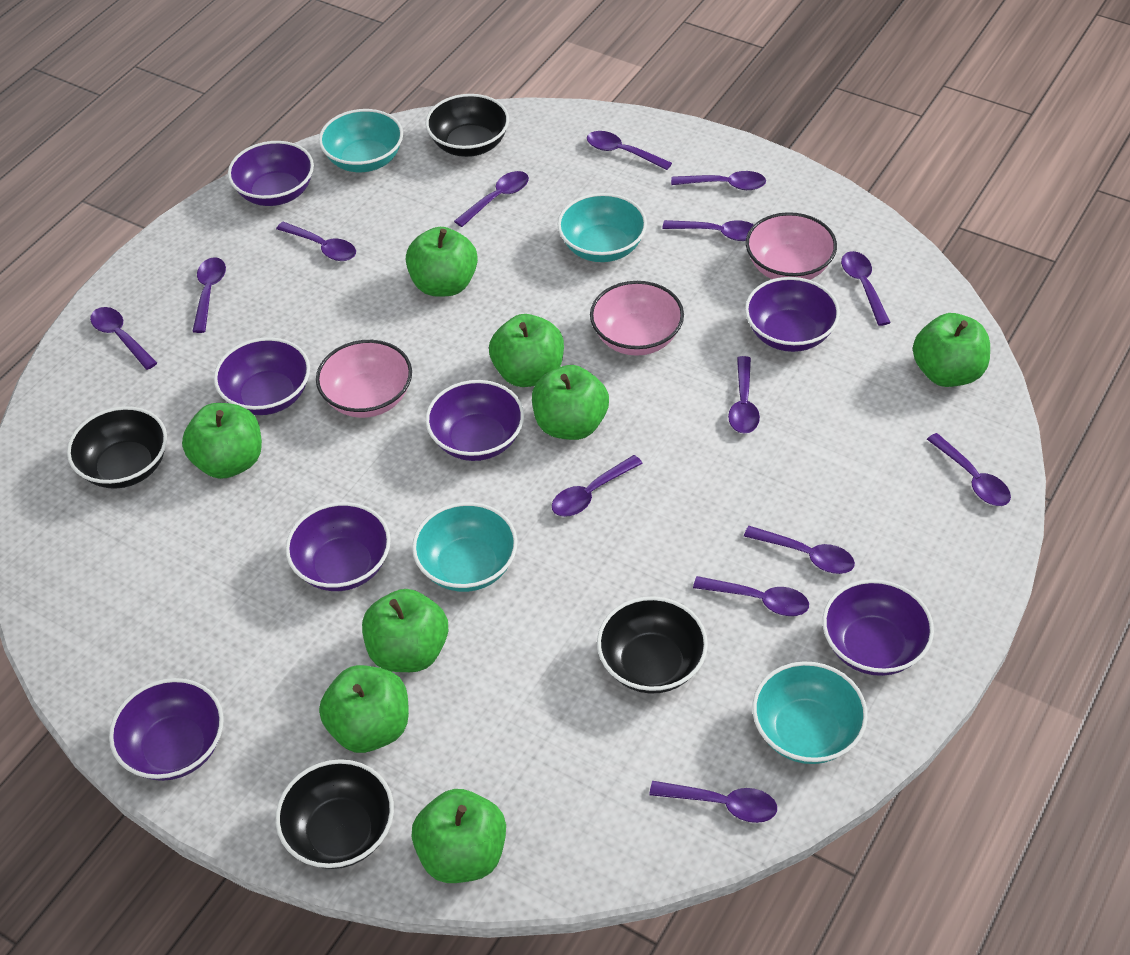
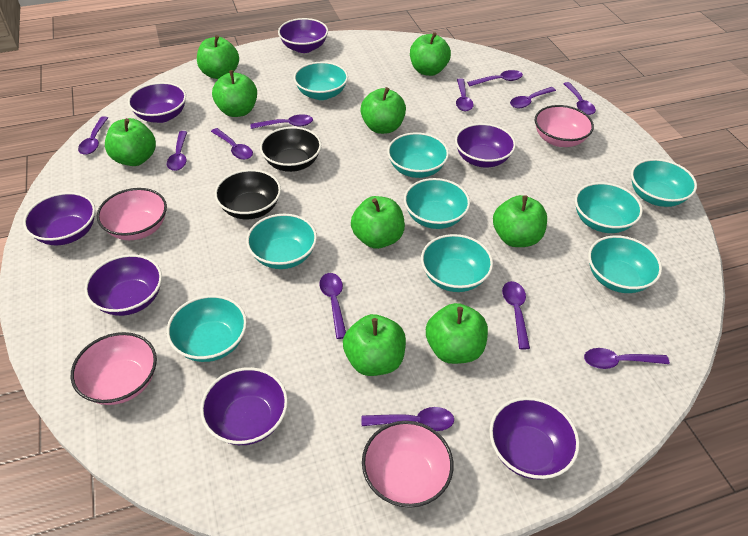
black bowl: 4 -> 2
green apple: 8 -> 9
pink bowl: 3 -> 4
purple spoon: 14 -> 12
turquoise bowl: 4 -> 9

